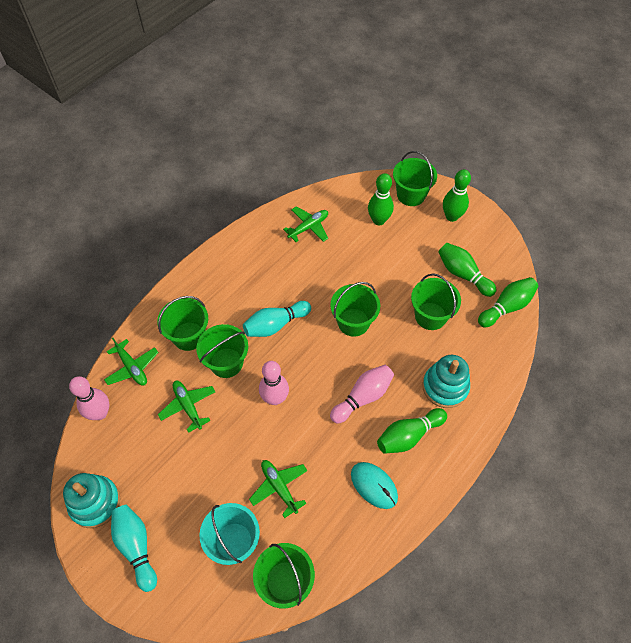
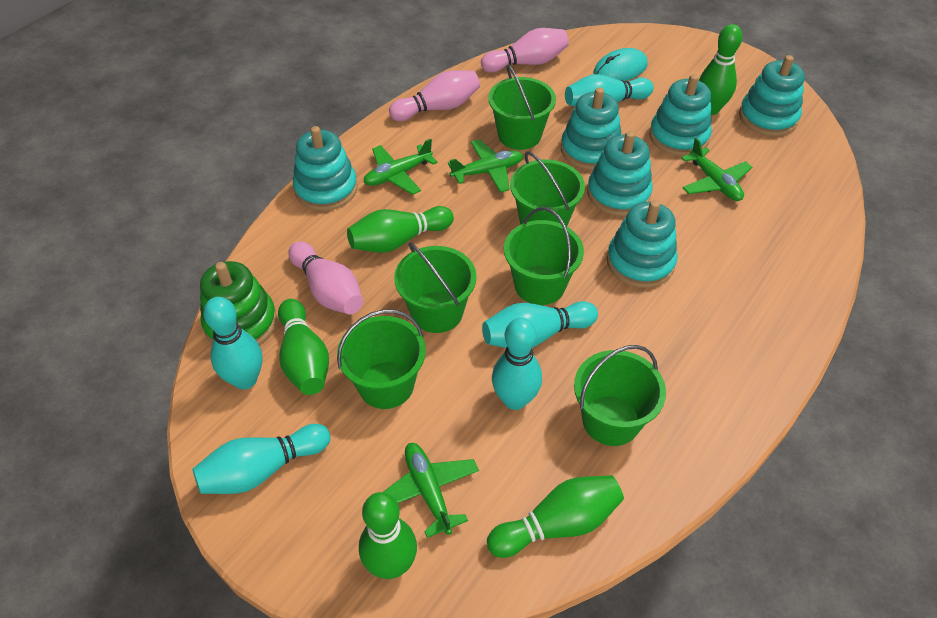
green stacking toy: 0 -> 1
turquoise bowling pin: 2 -> 5
turquoise bucket: 1 -> 0
turquoise stacking toy: 2 -> 6

